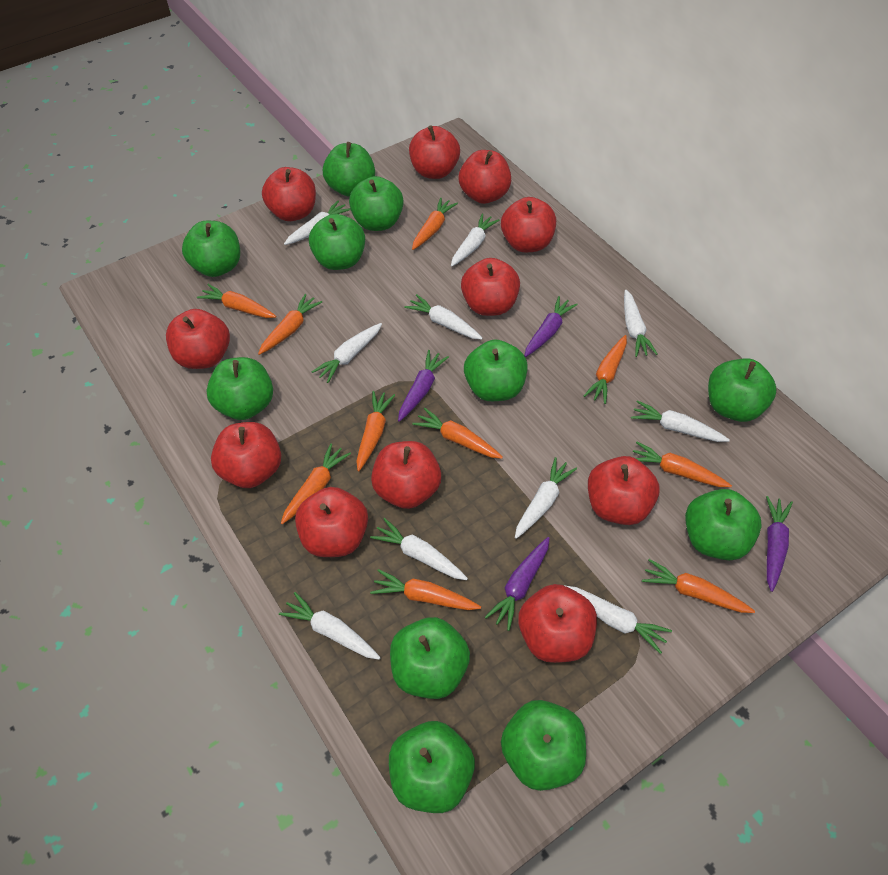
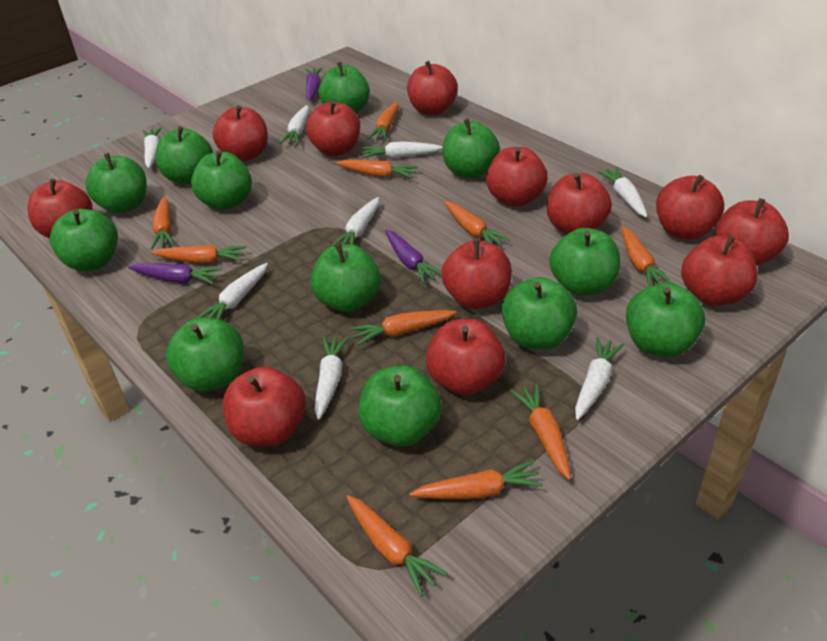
green apple: 11 -> 12
purple carrot: 4 -> 3
red apple: 11 -> 12
white carrot: 10 -> 8

